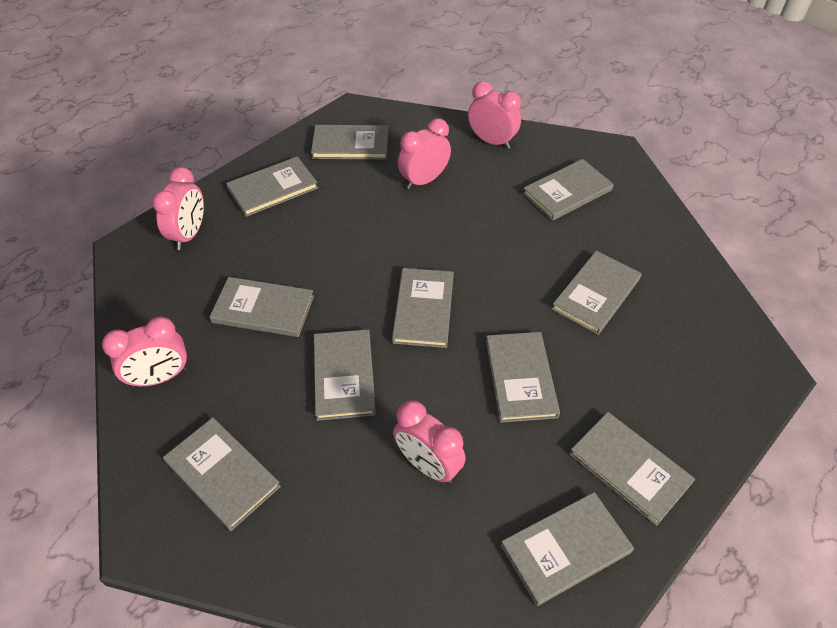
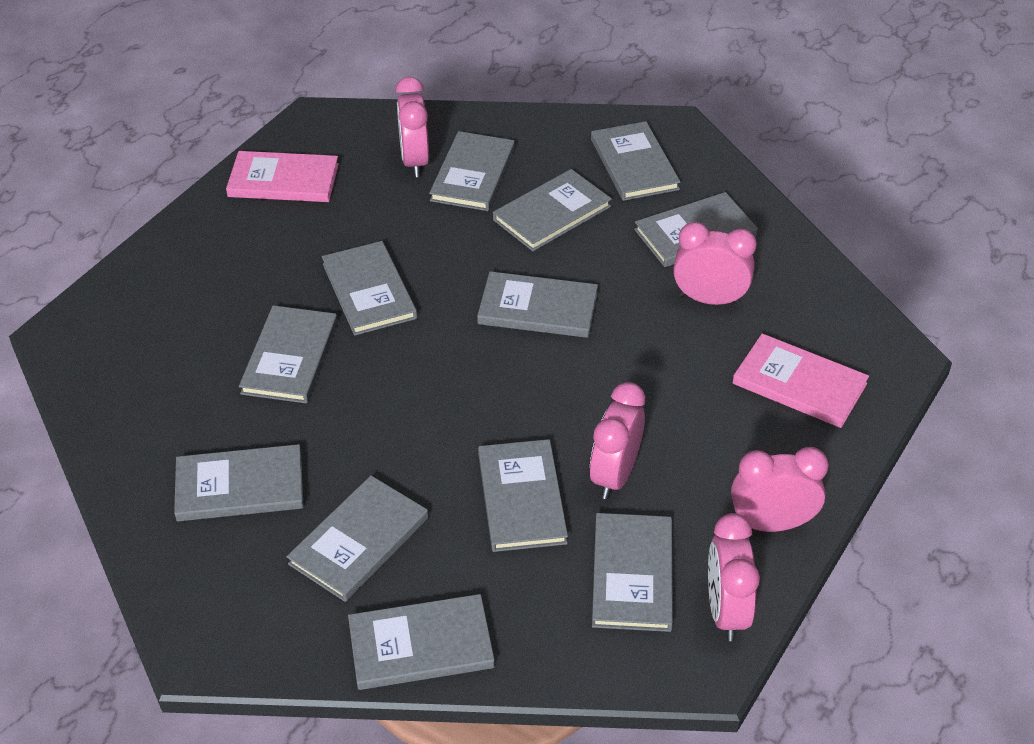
grey book: 11 -> 12
pink book: 0 -> 2

